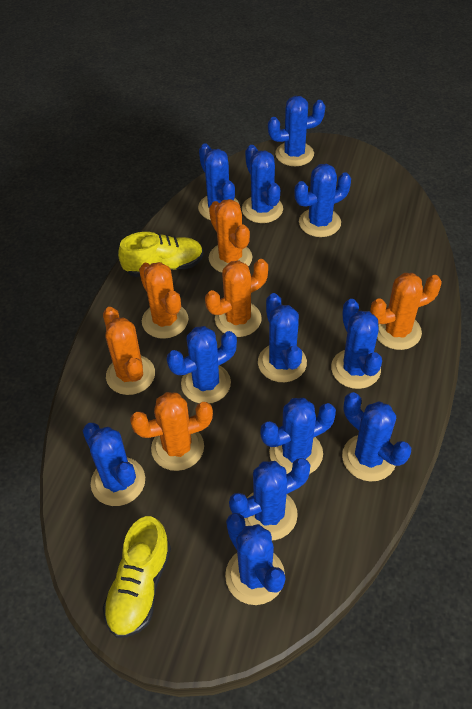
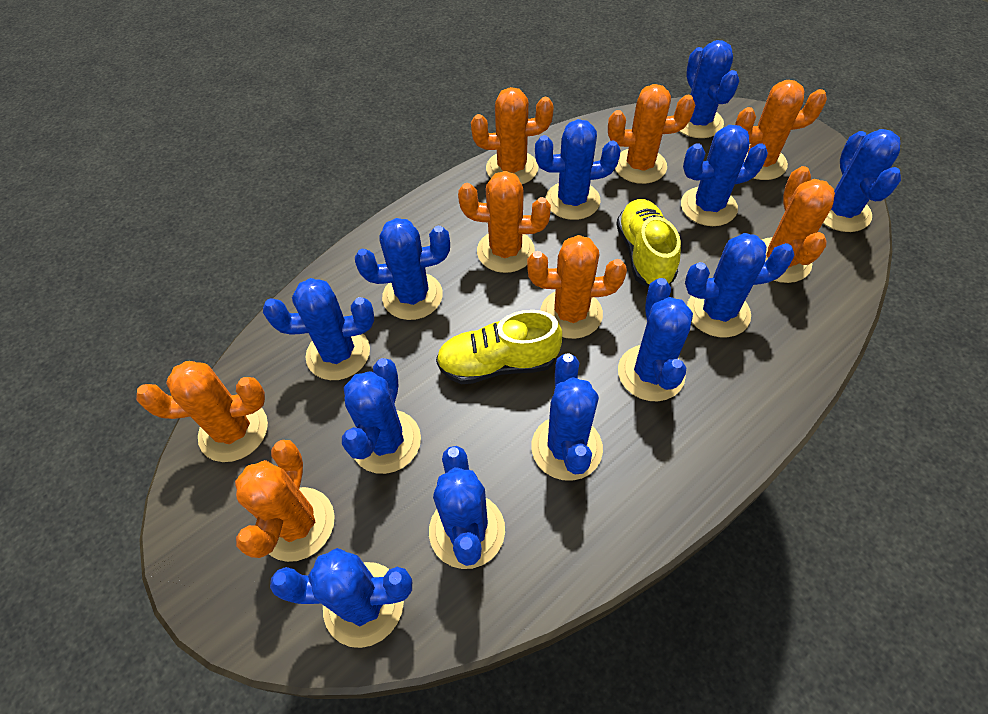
orange cactus: 6 -> 8

